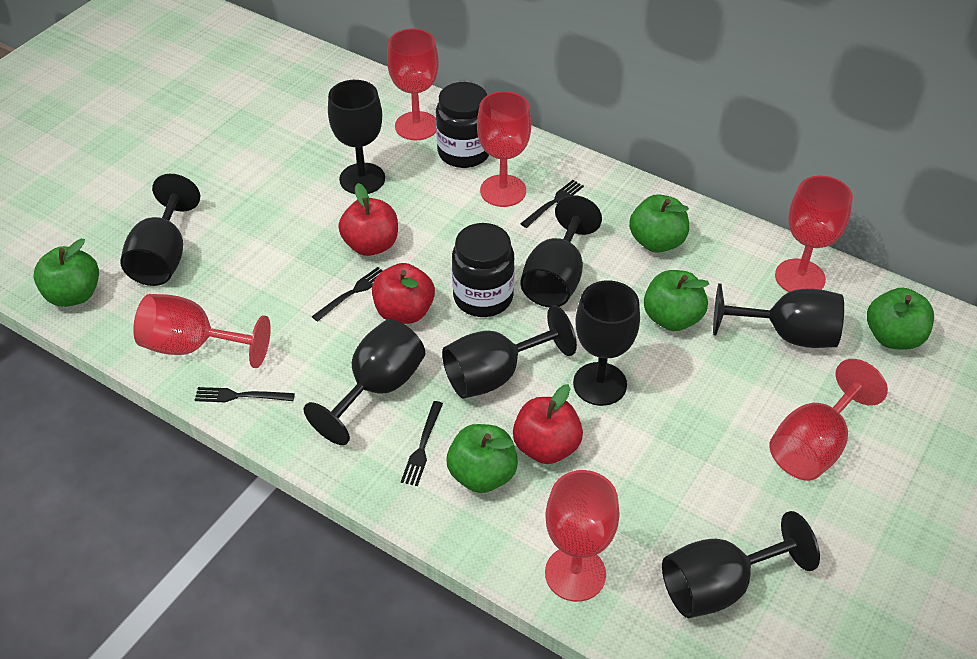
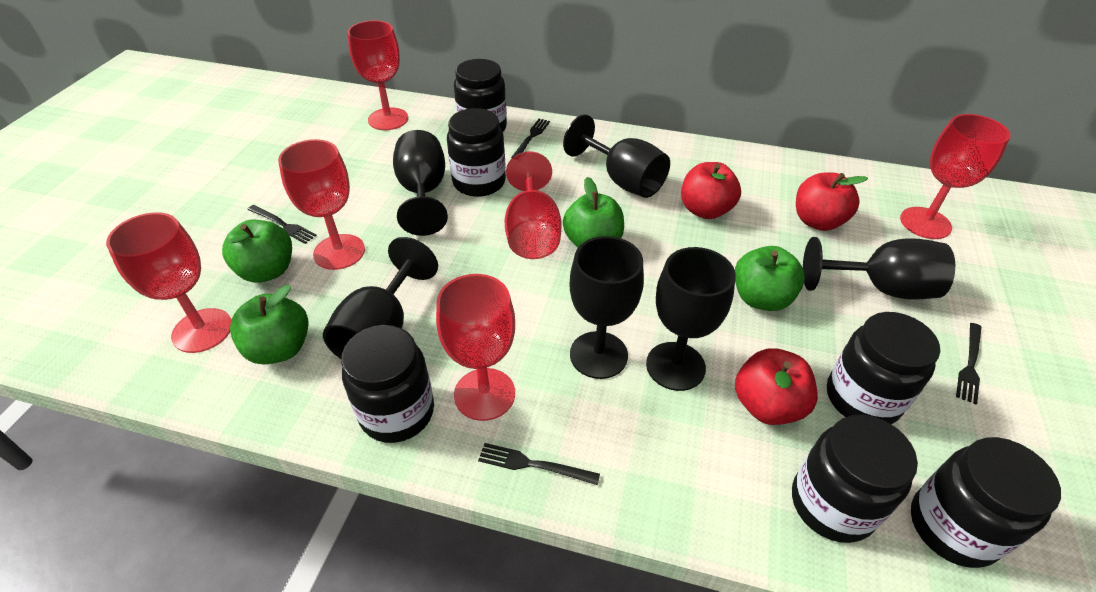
black goblet: 8 -> 6
black jar: 2 -> 6
green apple: 5 -> 4

